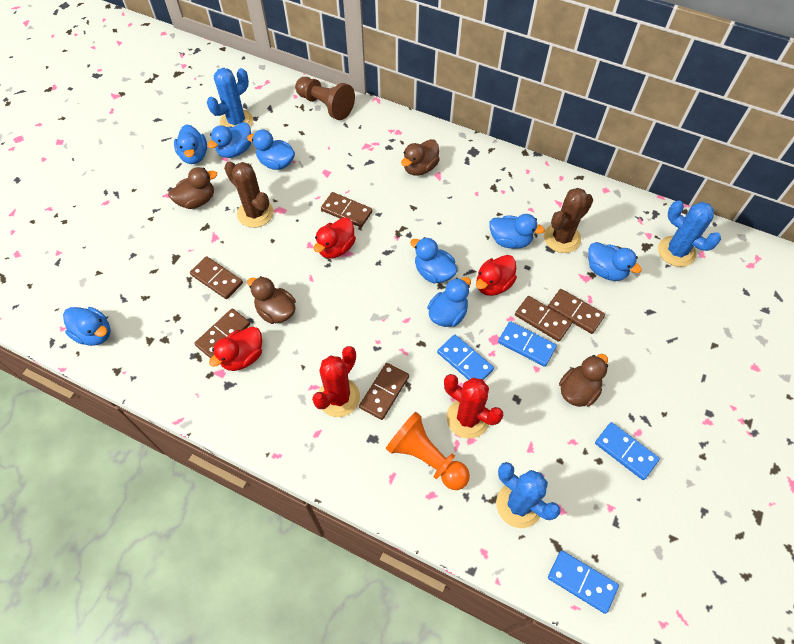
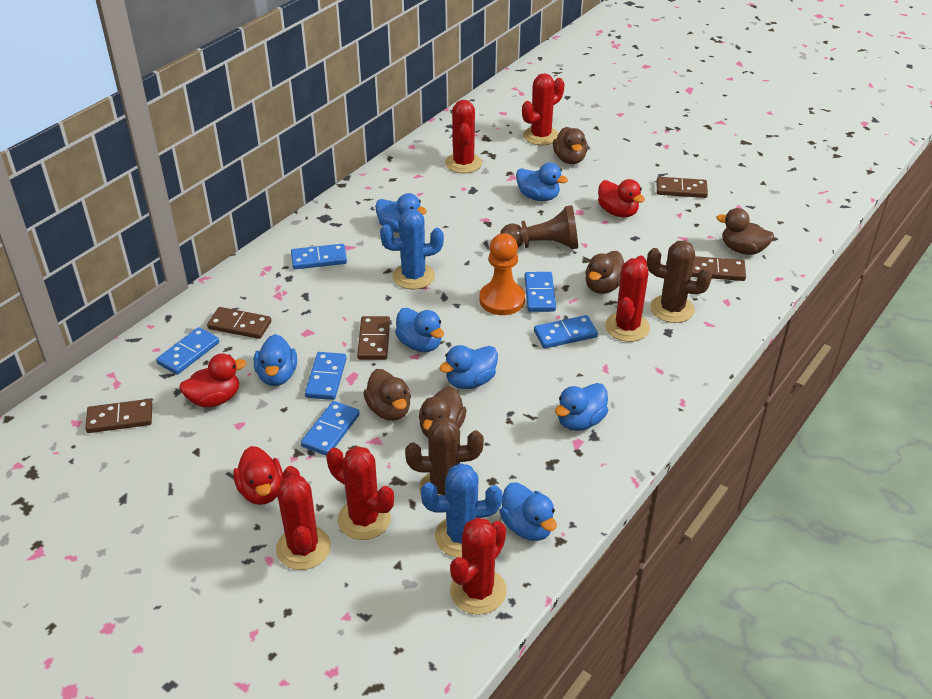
blue cactus: 3 -> 2
blue domino: 4 -> 6
blue duck: 8 -> 7
brown domino: 6 -> 5
brown duck: 4 -> 5
red cactus: 2 -> 6

